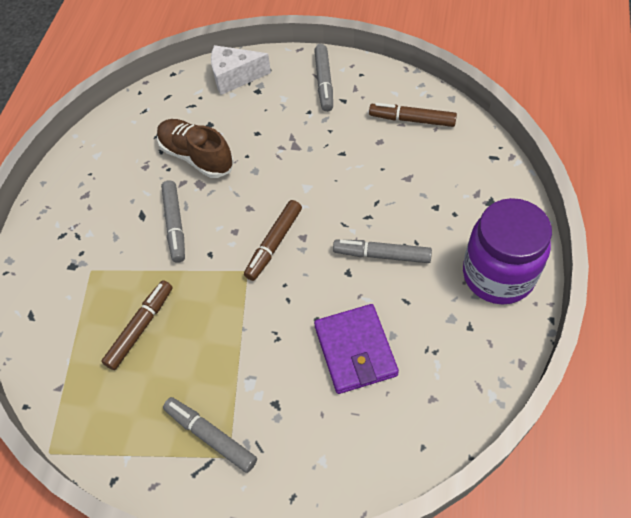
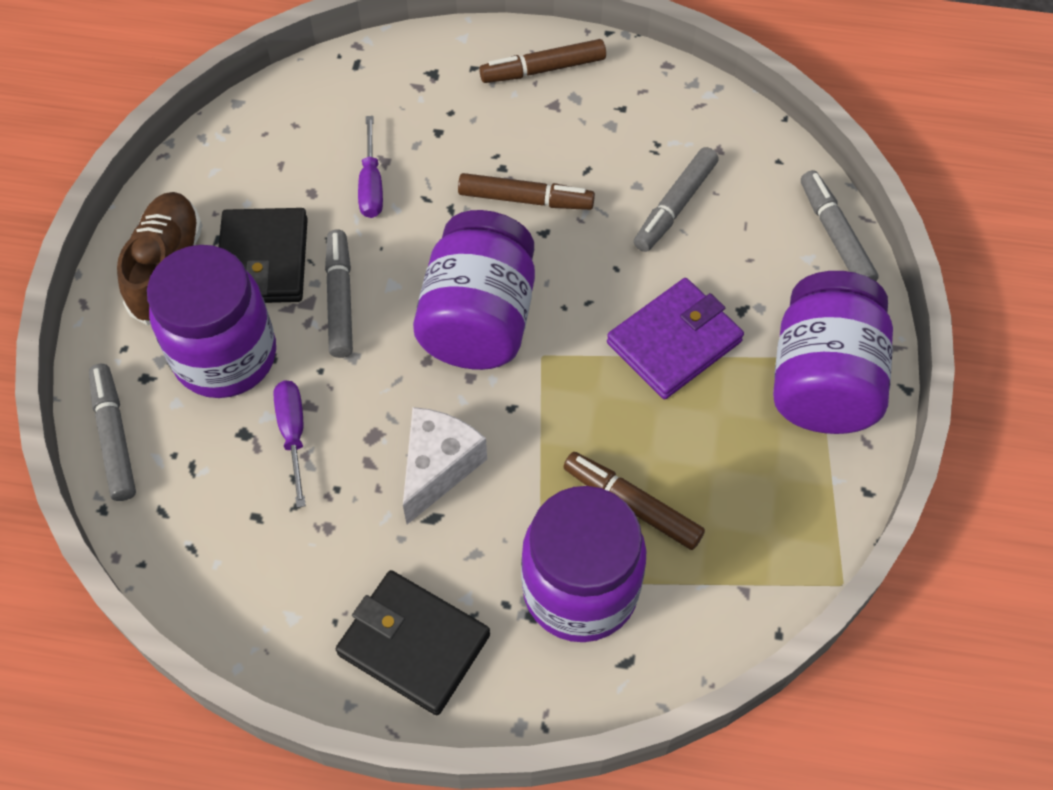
black wallet: 0 -> 2
purple jar: 1 -> 4
purple screwdriver: 0 -> 2

